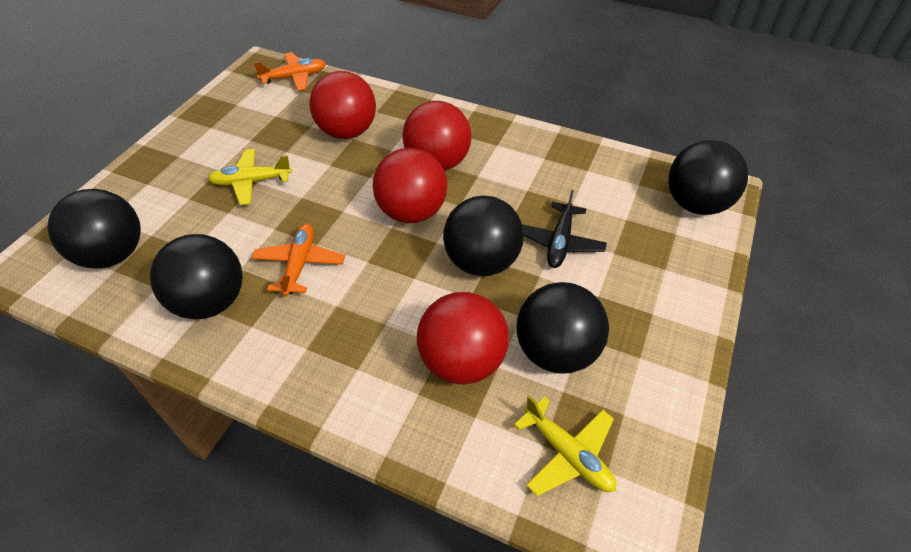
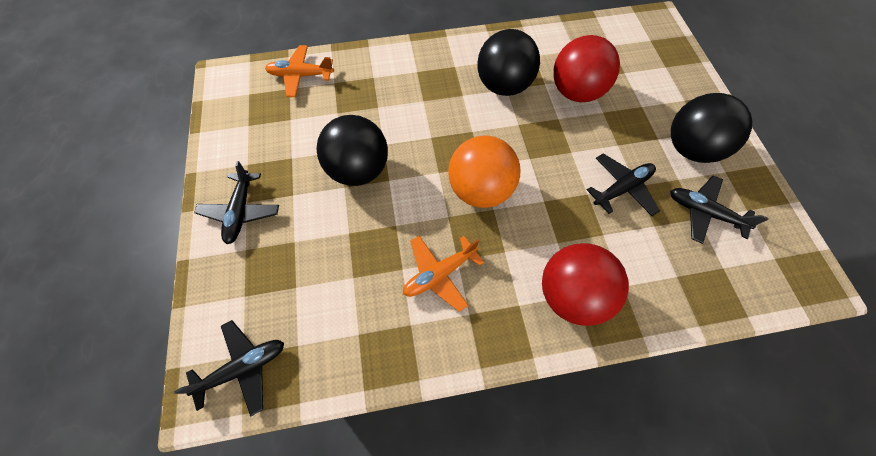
black ball: 5 -> 3
black plane: 1 -> 4
orange ball: 0 -> 1
red ball: 4 -> 2
yellow plane: 2 -> 0

